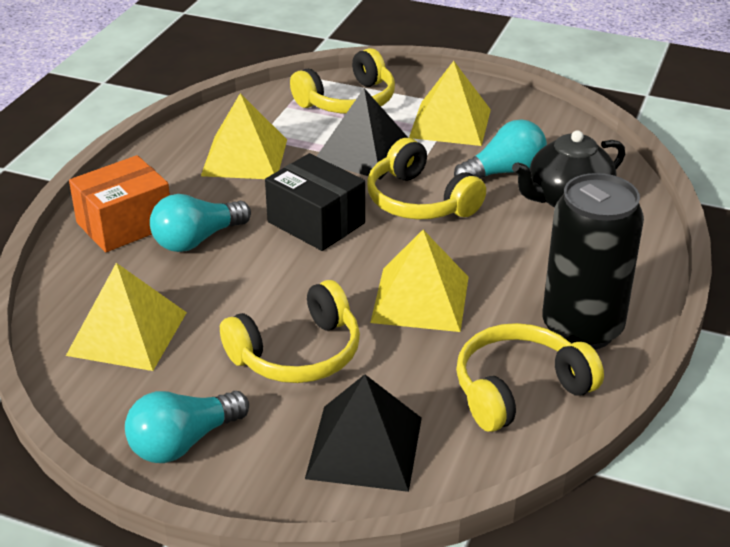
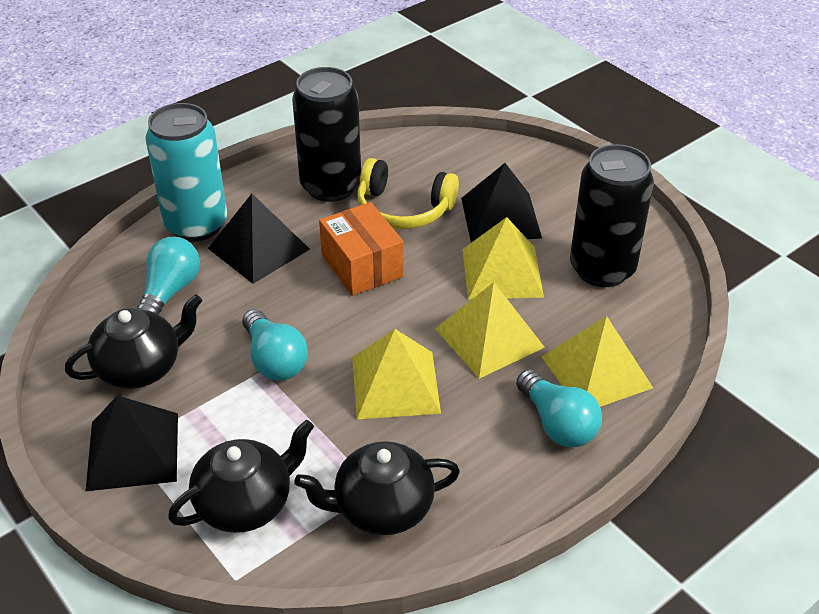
black box: 1 -> 0
black can: 1 -> 2
black pyramid: 2 -> 3
black teapot: 1 -> 3
turquoise can: 0 -> 1
yellow headphones: 4 -> 1

